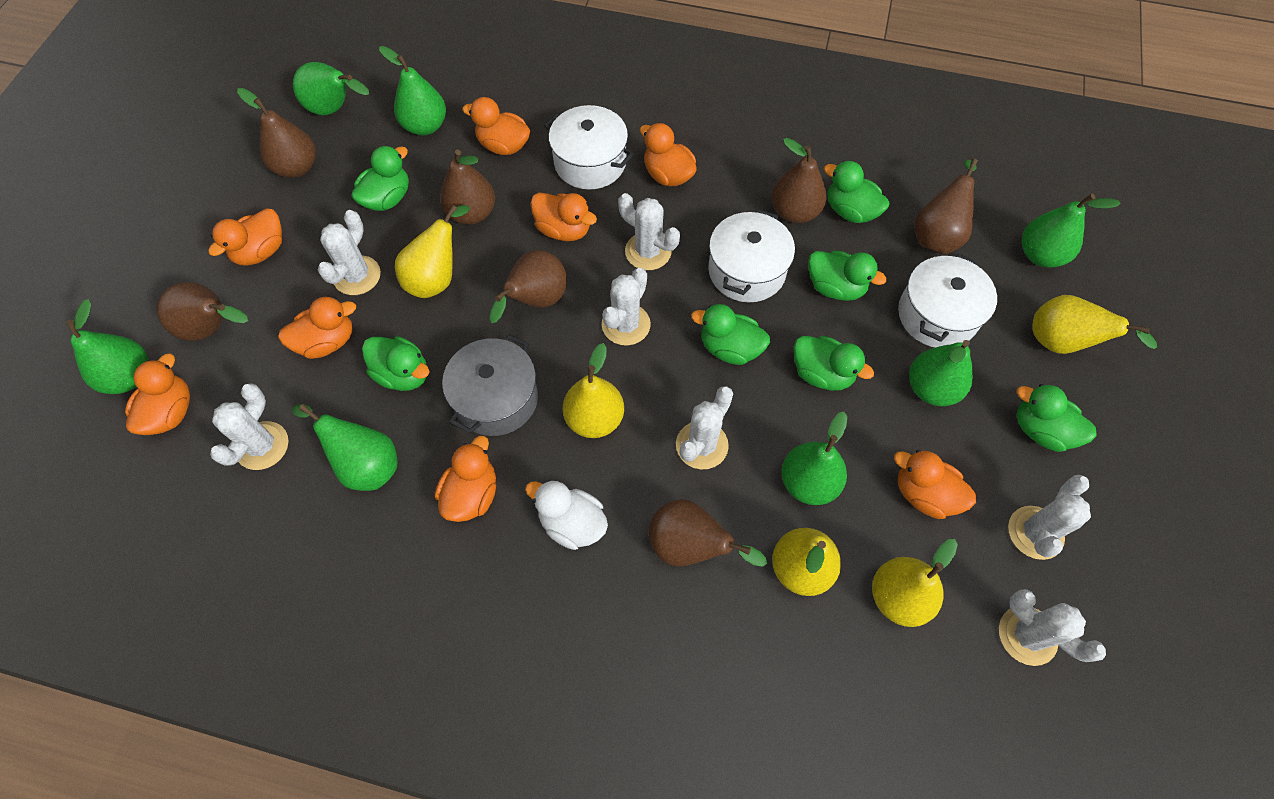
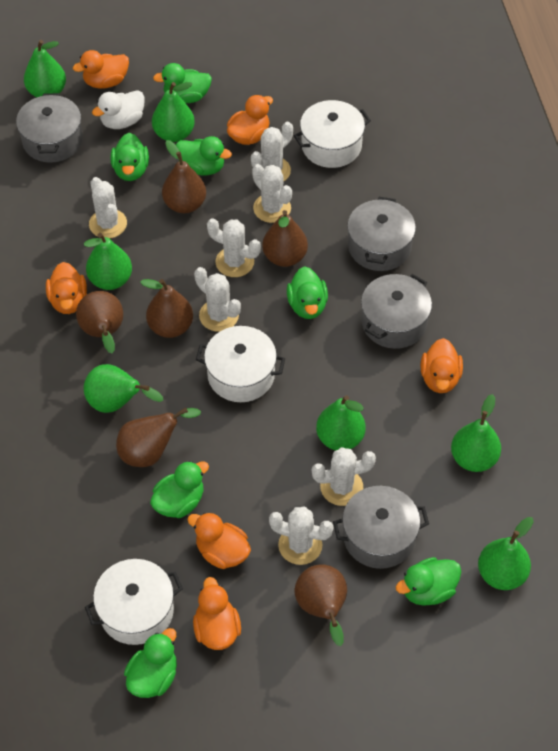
brown pear: 7 -> 6
grey pot: 1 -> 4
orange duck: 8 -> 6
yellow pear: 5 -> 0

